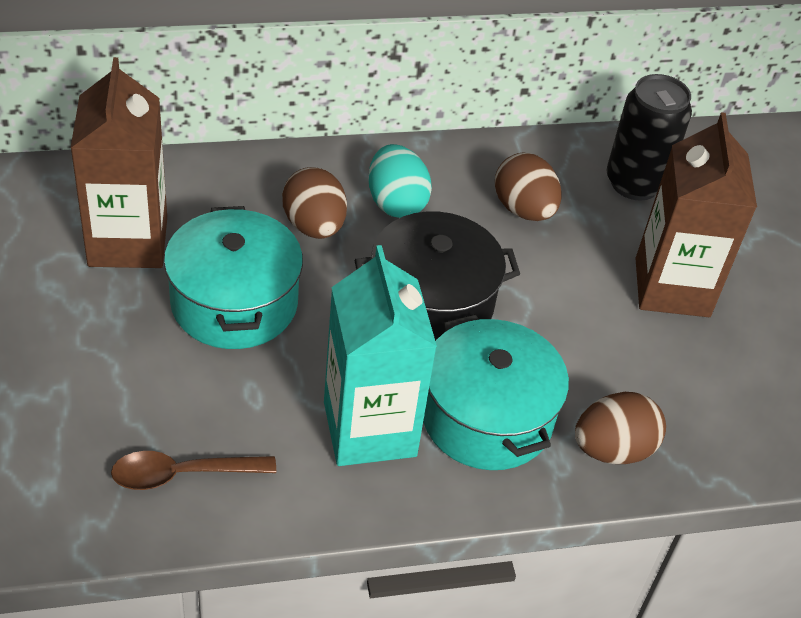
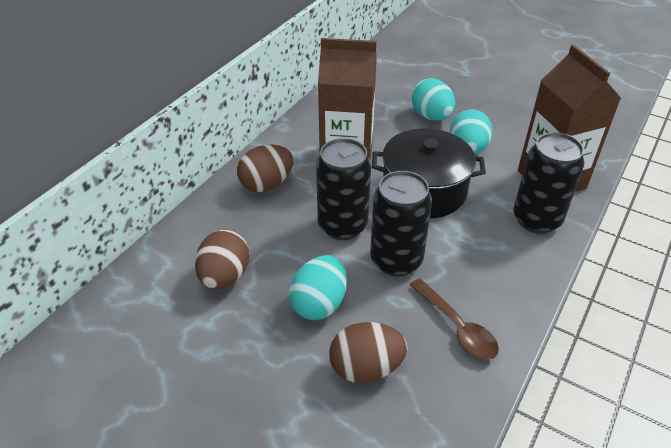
black can: 1 -> 3
turquoise carton: 1 -> 0
turquoise egg: 1 -> 3
turquoise pot: 2 -> 0

